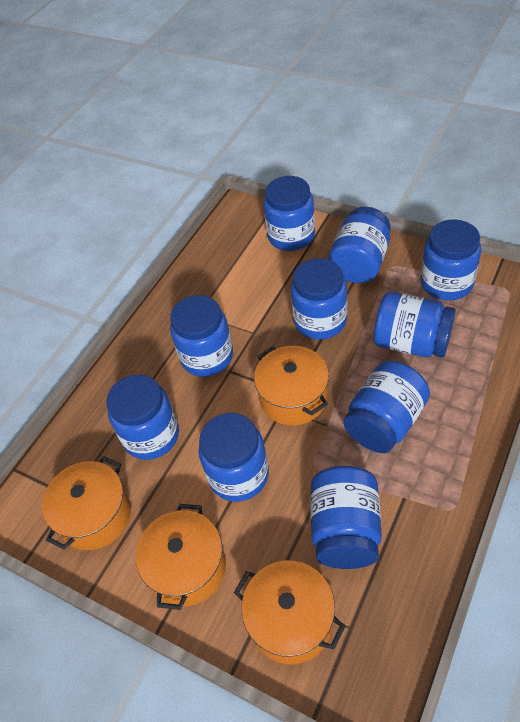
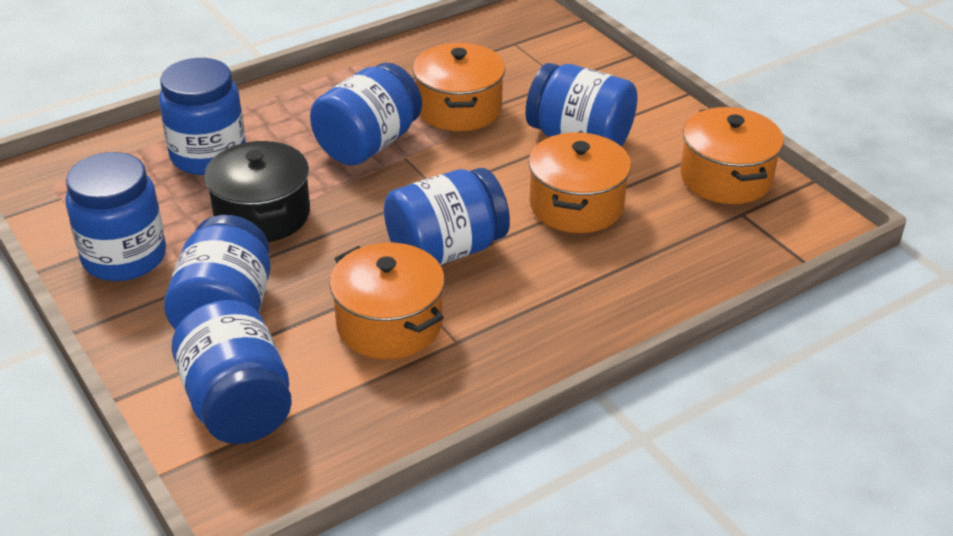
black pot: 0 -> 1
blue jar: 10 -> 7

